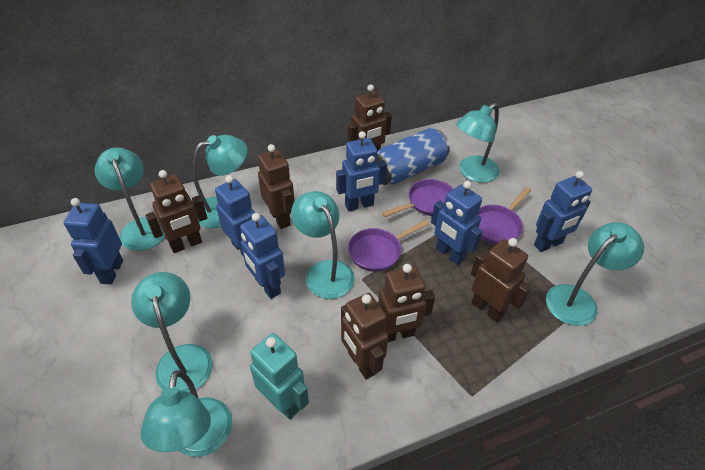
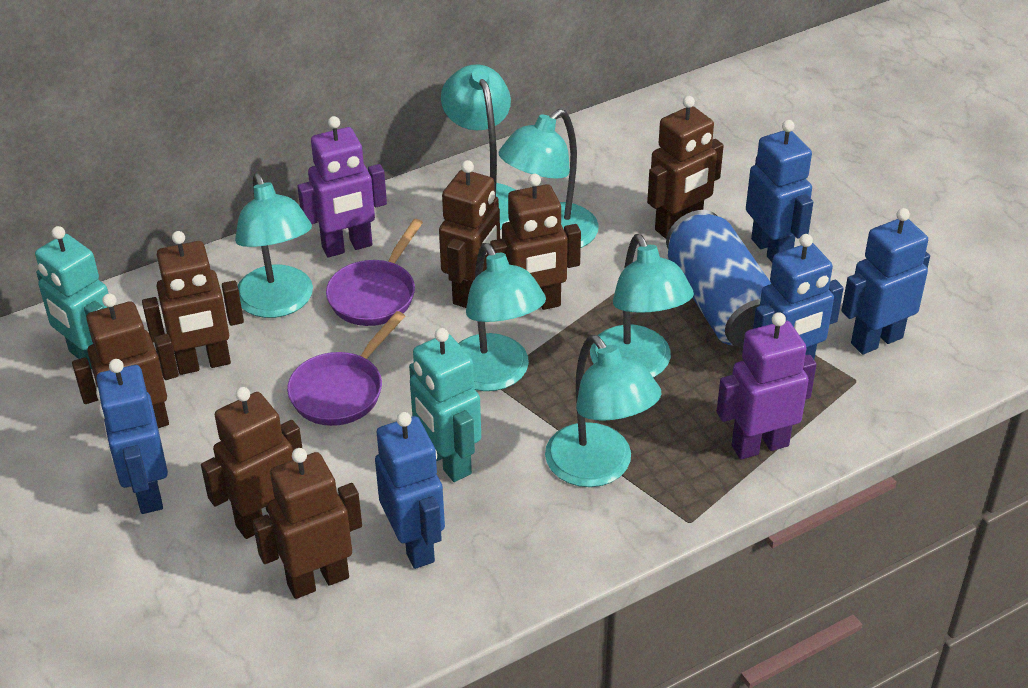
blue robot: 6 -> 5
brown robot: 6 -> 7
purple pan: 3 -> 2
purple robot: 0 -> 2
turquoise lamp: 7 -> 6
turquoise robot: 1 -> 2

